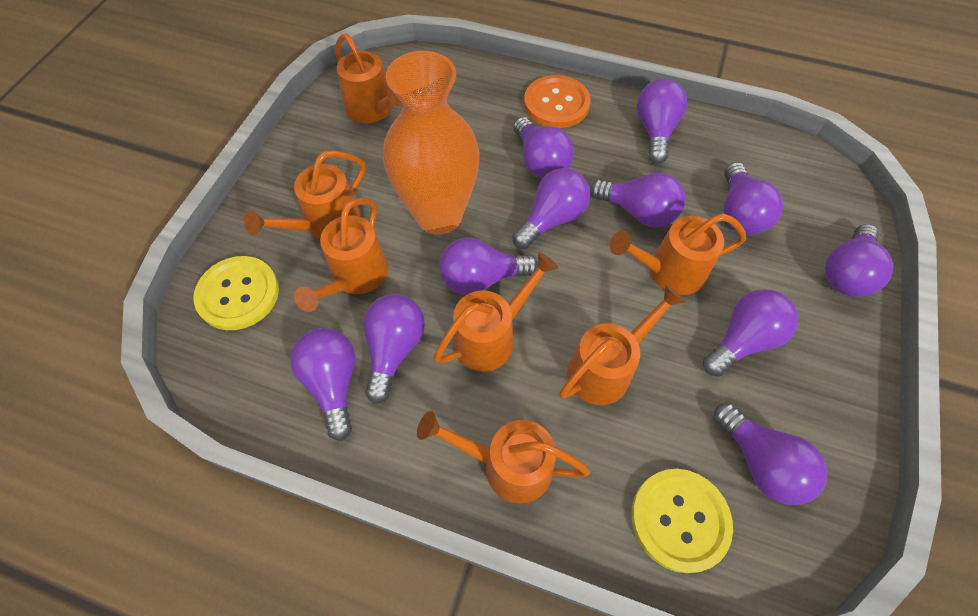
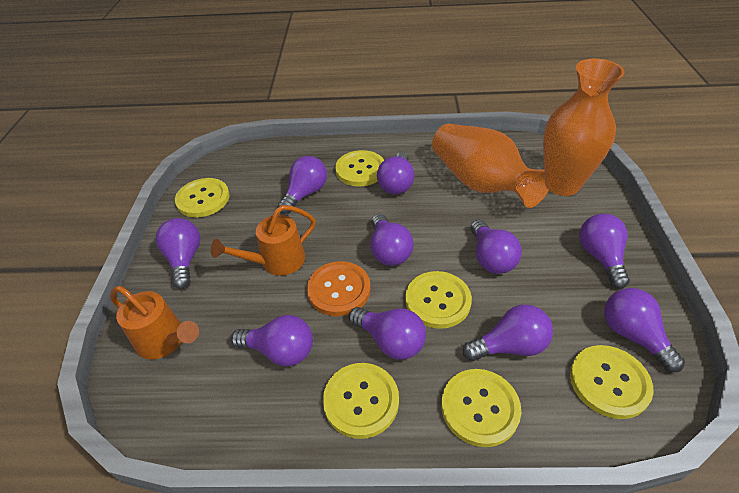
orange vase: 1 -> 2
orange watering can: 7 -> 2
purple light bulb: 11 -> 10
yellow button: 2 -> 6

